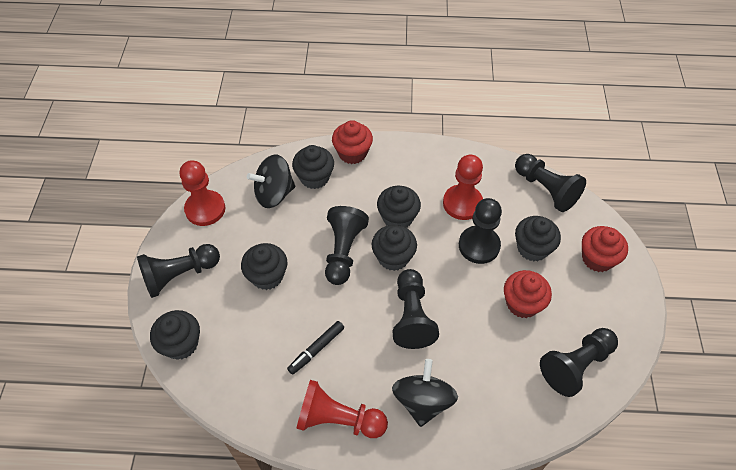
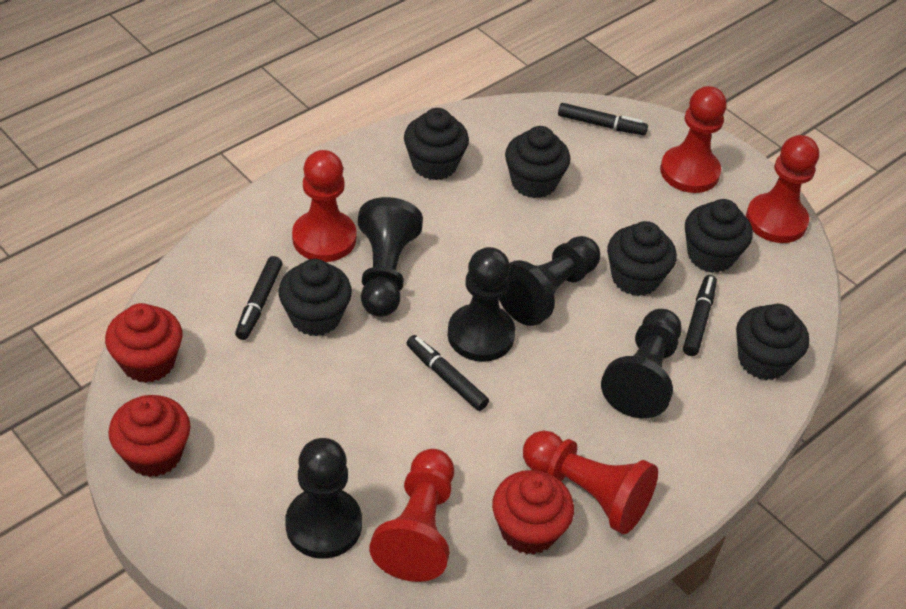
black marker: 1 -> 4
black pawn: 6 -> 5
black spinning top: 2 -> 0
red pawn: 3 -> 5

